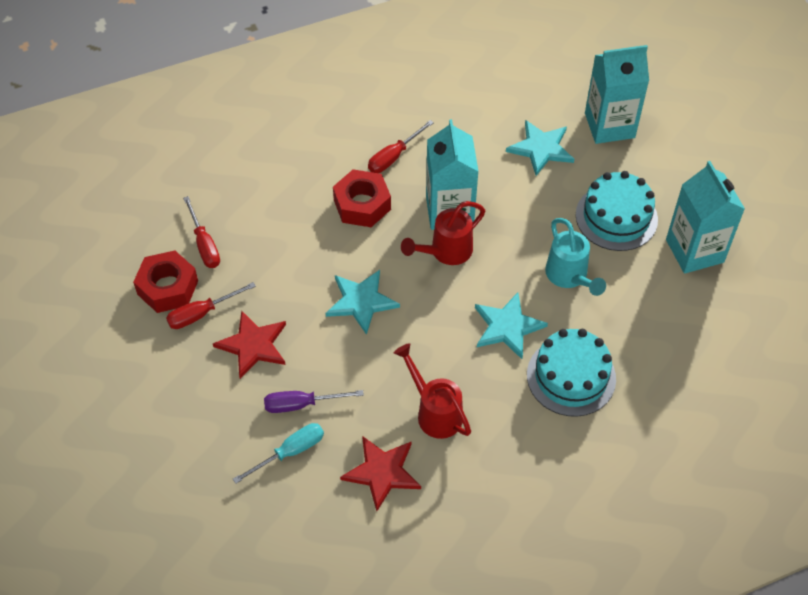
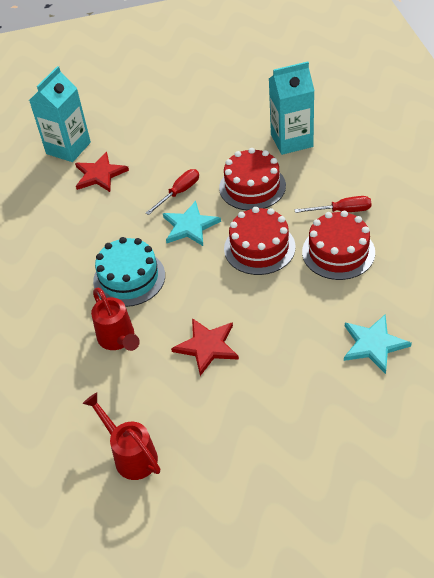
purple screwdriver: 1 -> 0
red cake: 0 -> 3
red nut: 2 -> 0
red screwdriver: 3 -> 2
turquoise cake: 2 -> 1
turquoise carton: 3 -> 2
turquoise screwdriver: 1 -> 0
turquoise star: 3 -> 2
turquoise watering can: 1 -> 0

